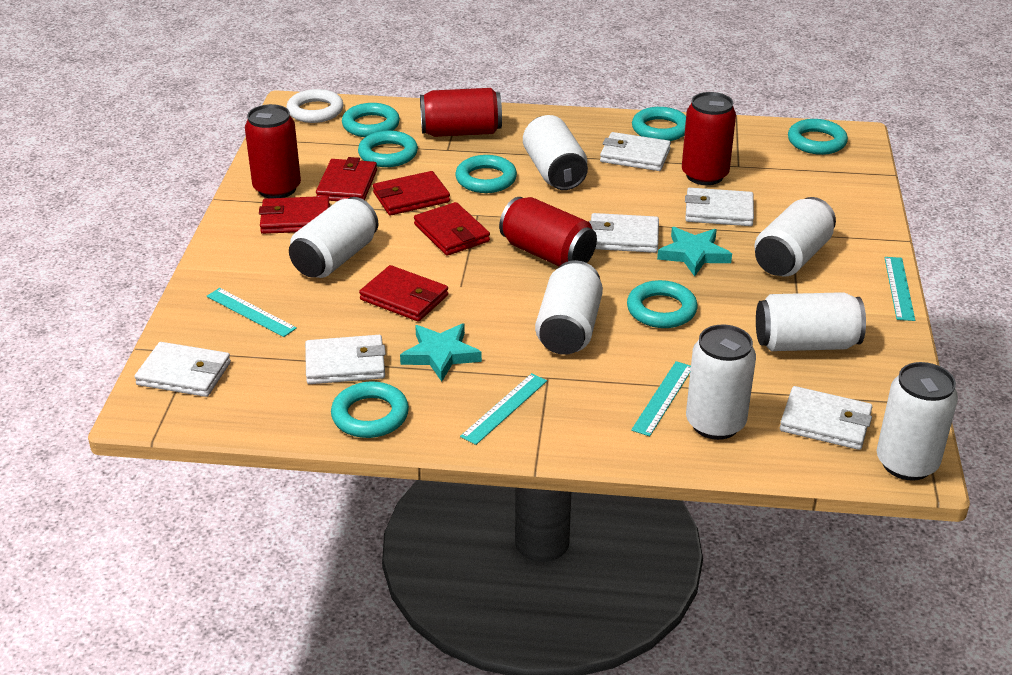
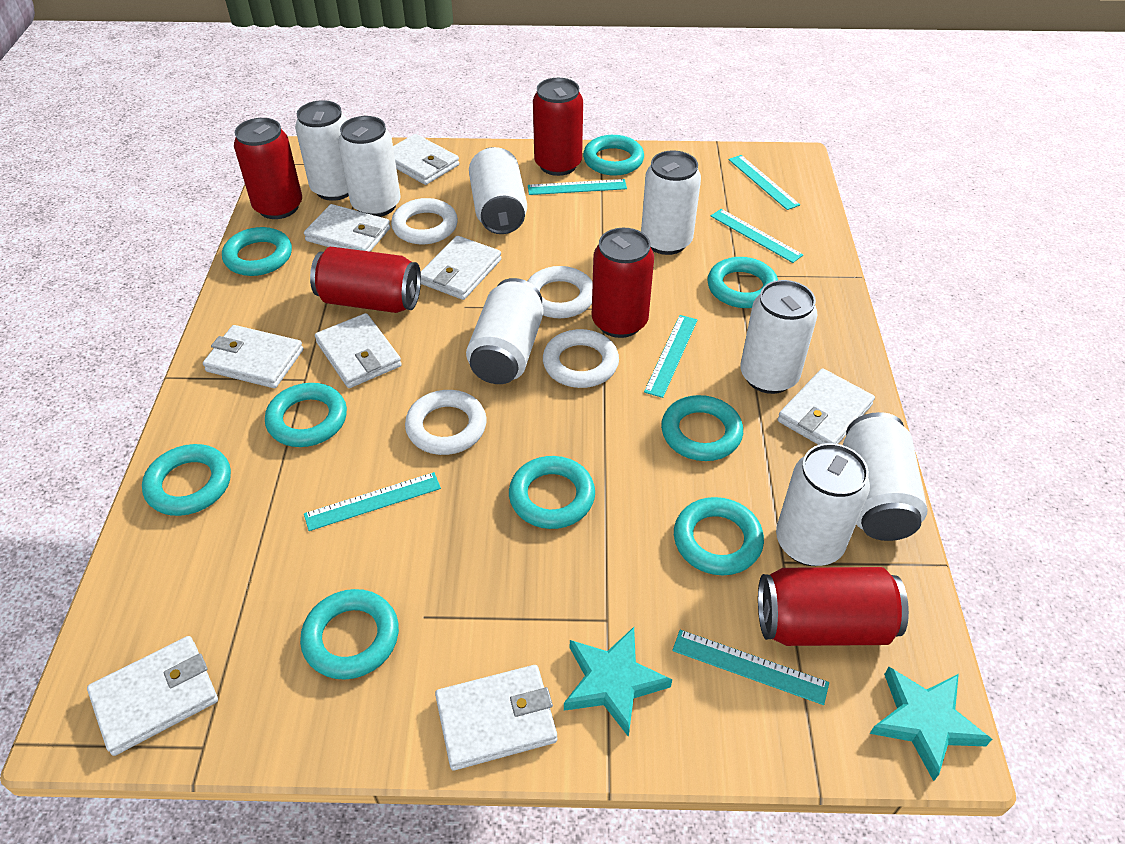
red can: 4 -> 5
red wallet: 5 -> 0
turquoise ring: 7 -> 9
turquoise ruler: 4 -> 6
white can: 7 -> 8
white ring: 1 -> 4
white wallet: 6 -> 8

